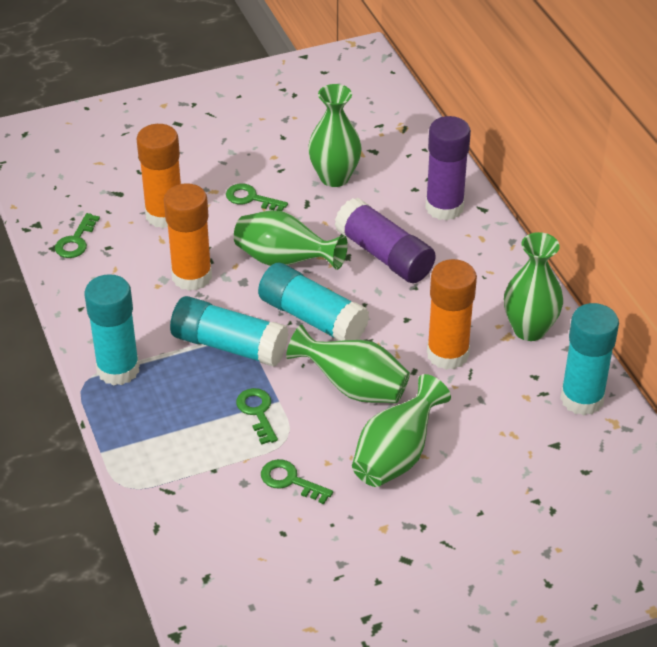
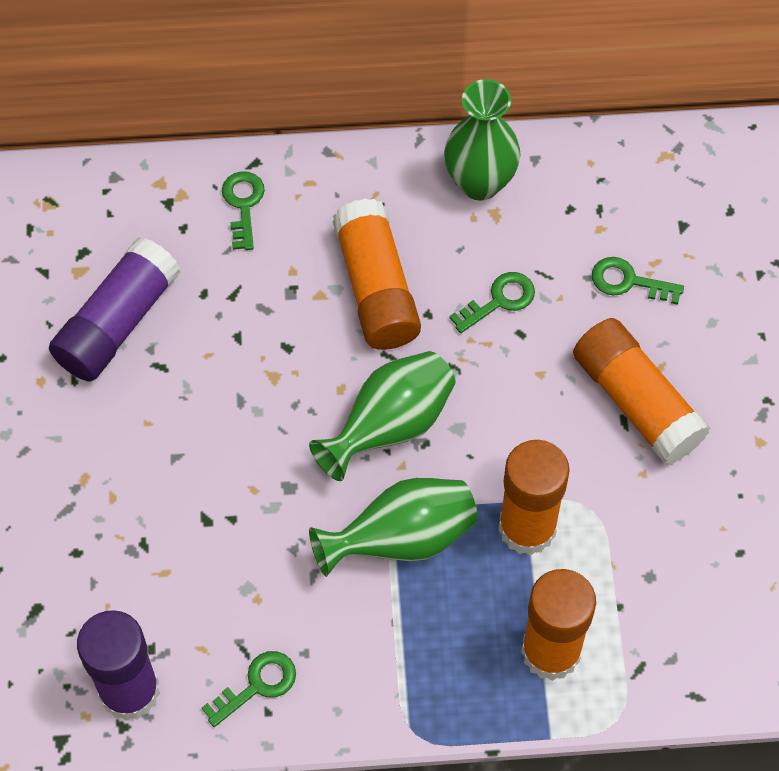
green vase: 5 -> 3
orange glue stick: 3 -> 4
turquoise glue stick: 4 -> 0

